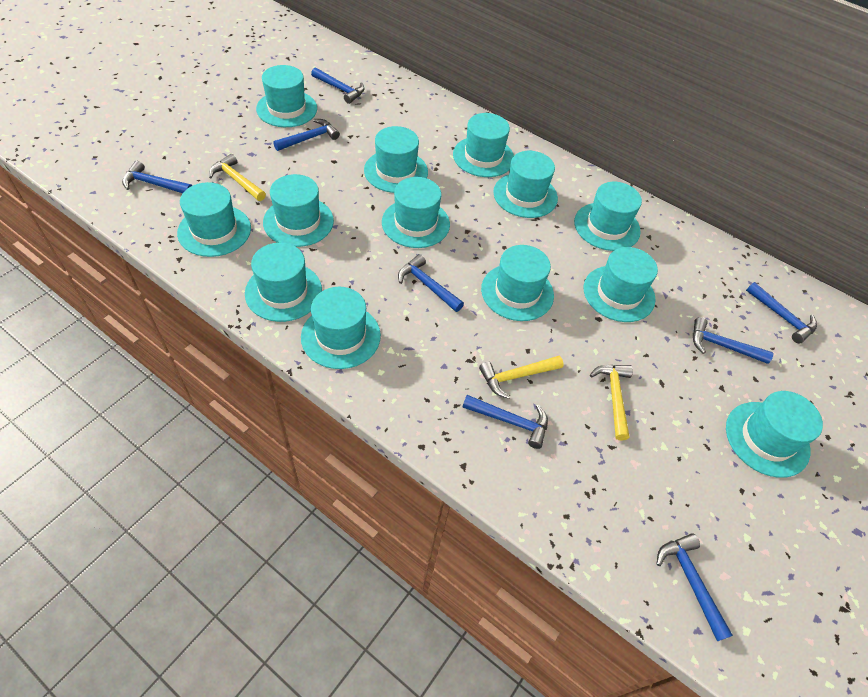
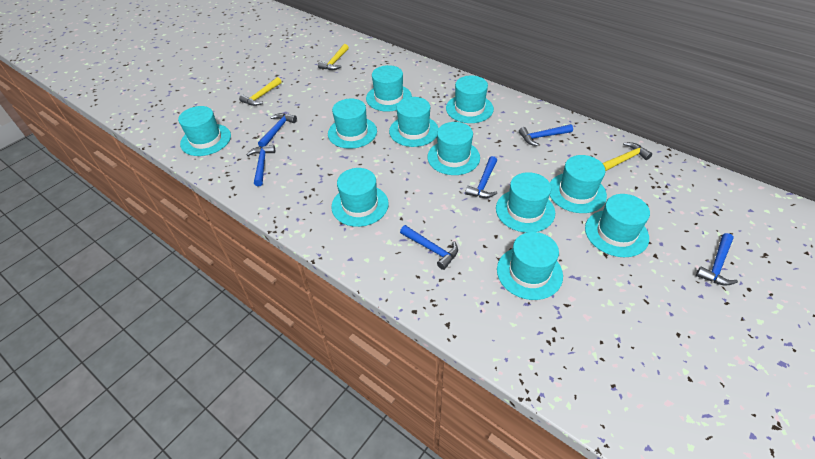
blue hammer: 8 -> 6
turquoise hat: 13 -> 11

